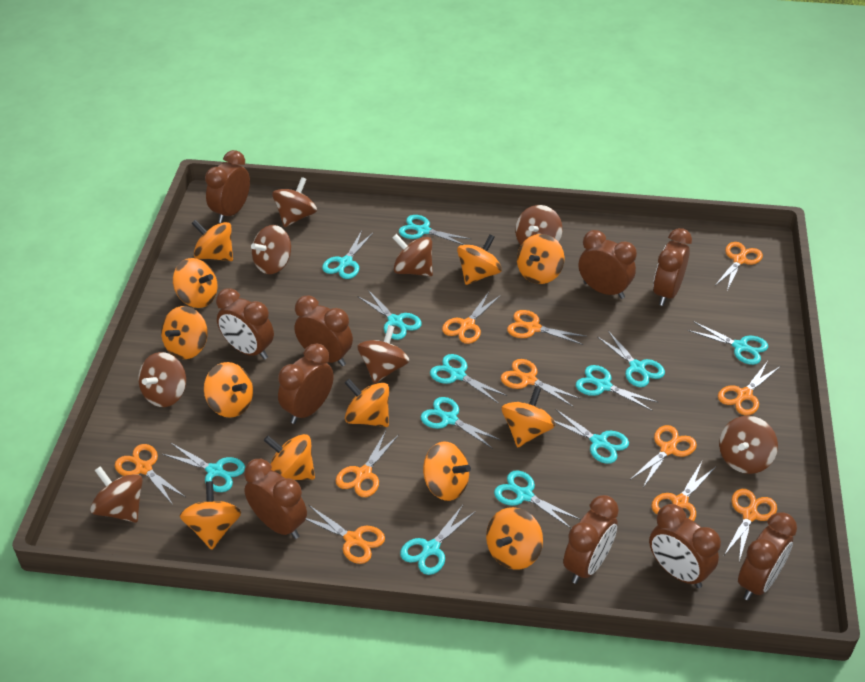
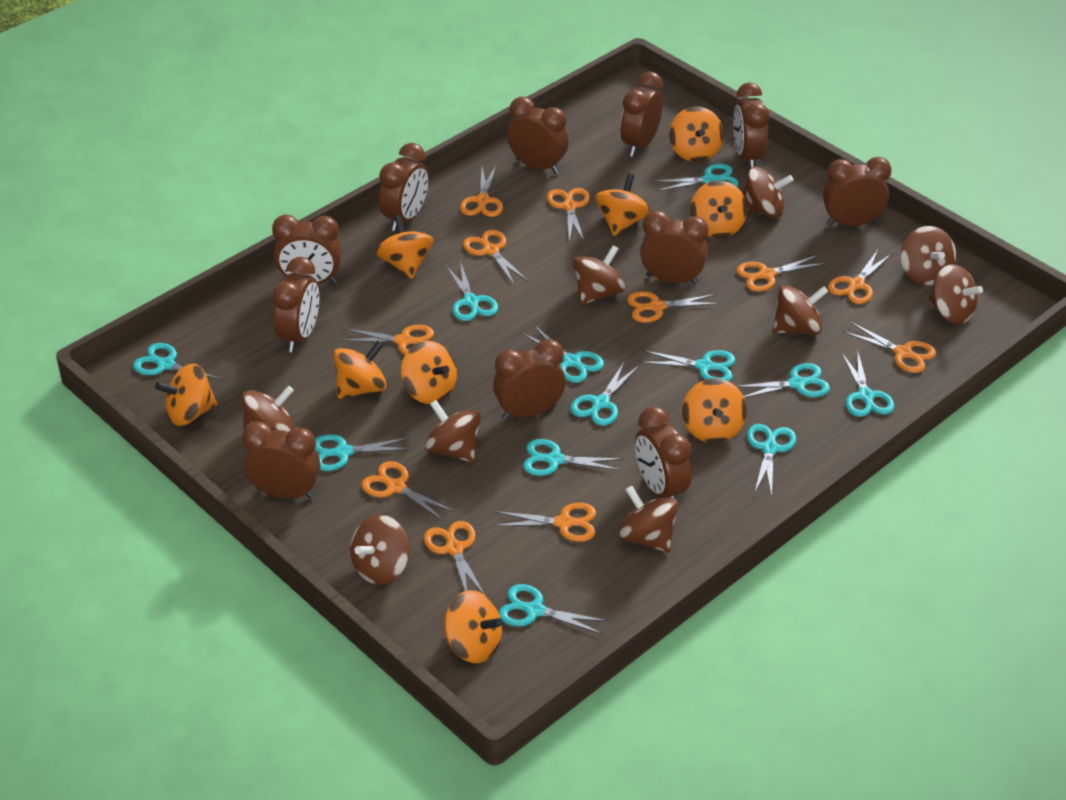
brown clock: 10 -> 11
brown spinning top: 8 -> 9
orange spinning top: 12 -> 9

